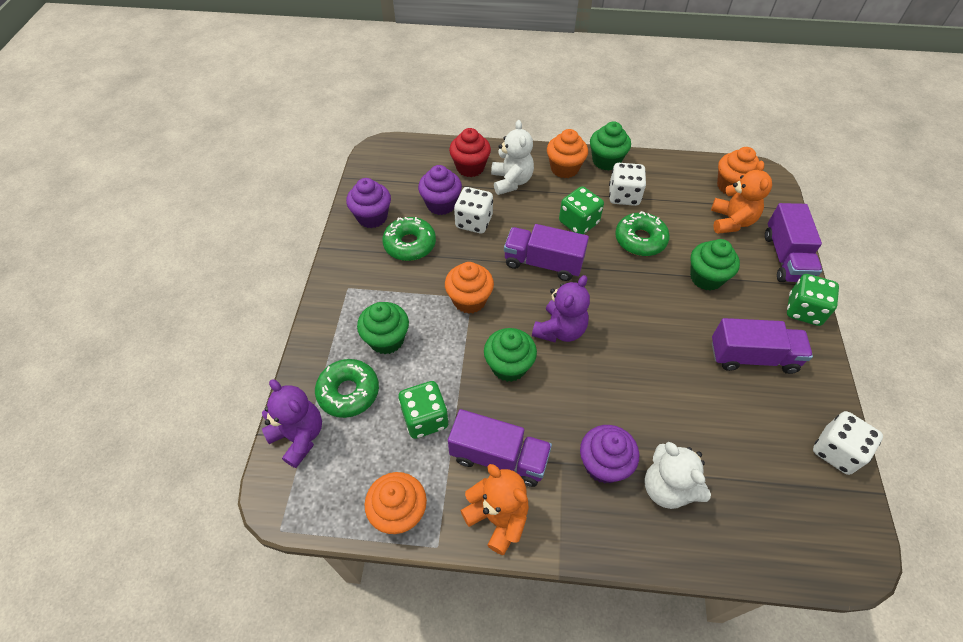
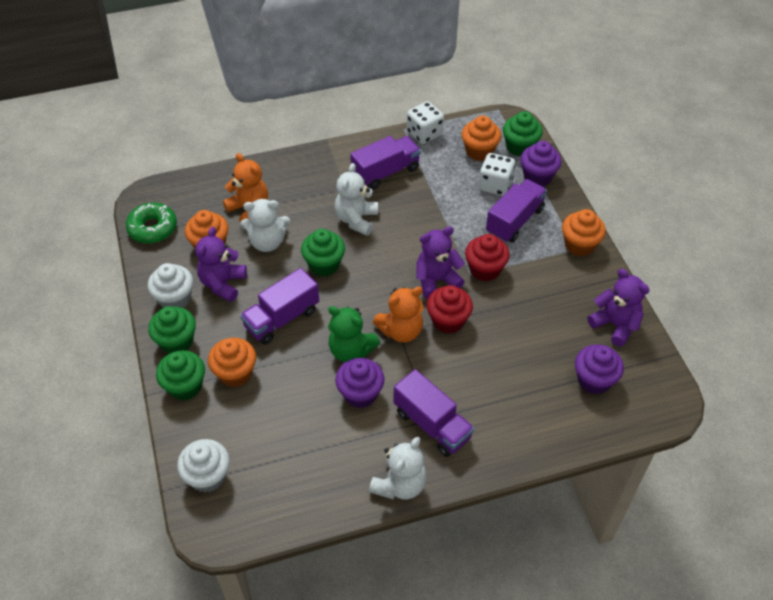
green dice: 3 -> 0
green donut: 3 -> 1
green teddy bear: 0 -> 1
purple teddy bear: 2 -> 3
red cupcake: 1 -> 2
white cupcake: 0 -> 2
white dice: 3 -> 2
white teddy bear: 2 -> 3

